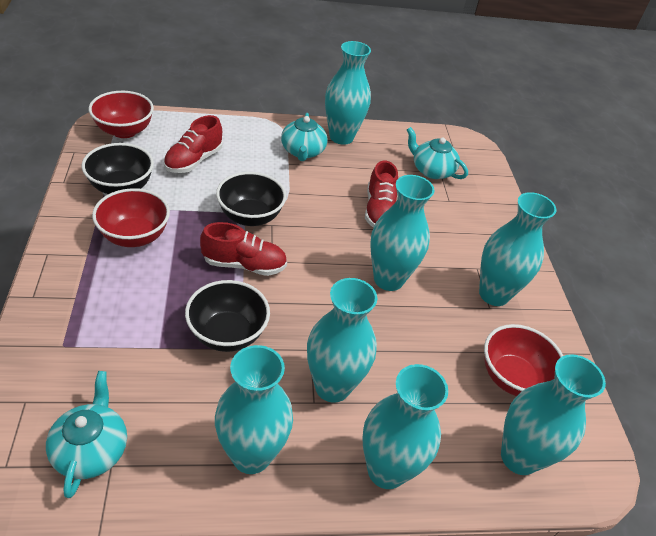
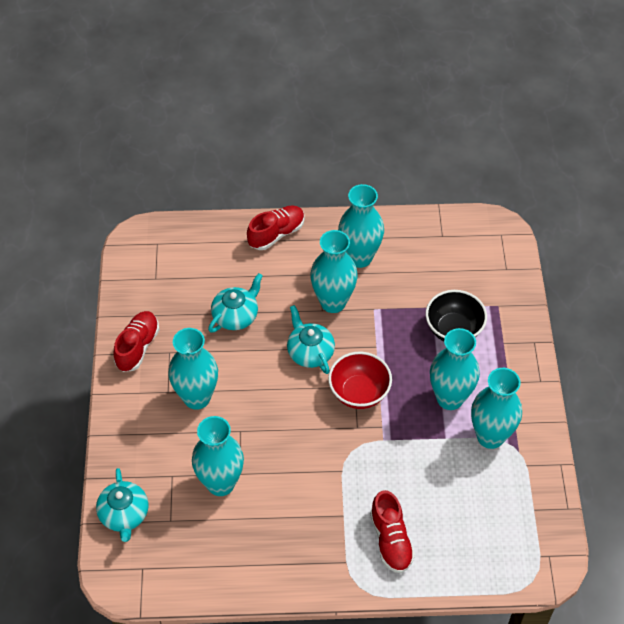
black bowl: 3 -> 1
red bowl: 3 -> 1
turquoise vase: 7 -> 6

